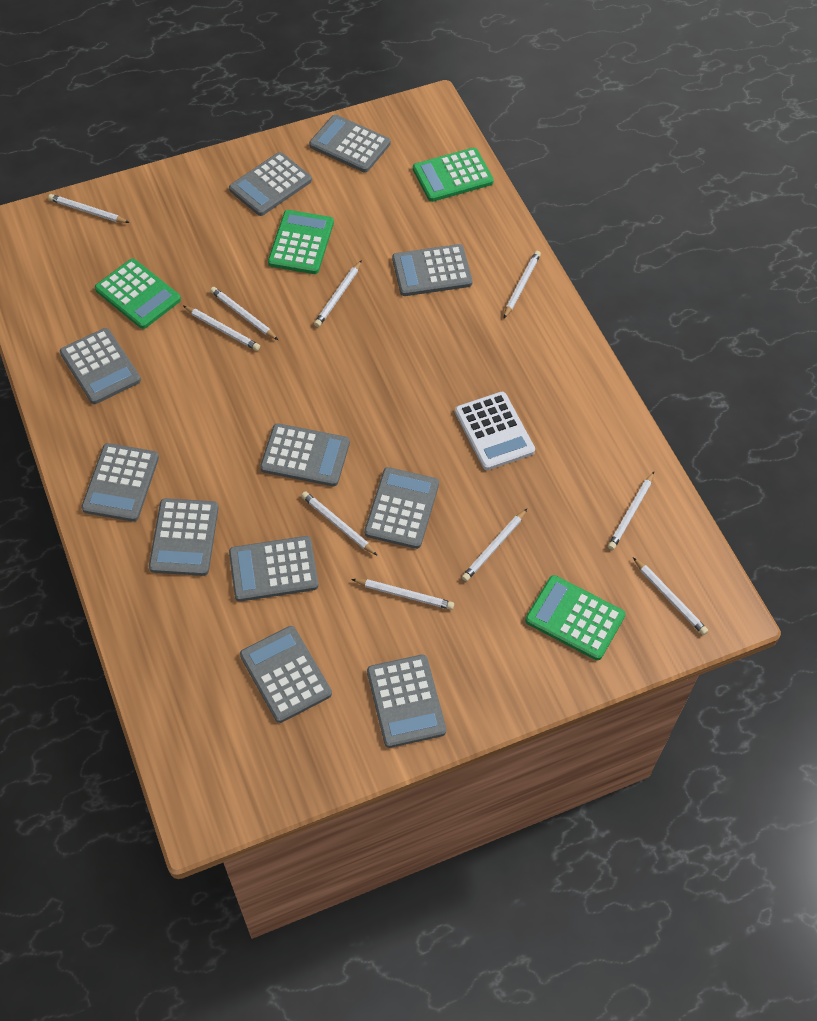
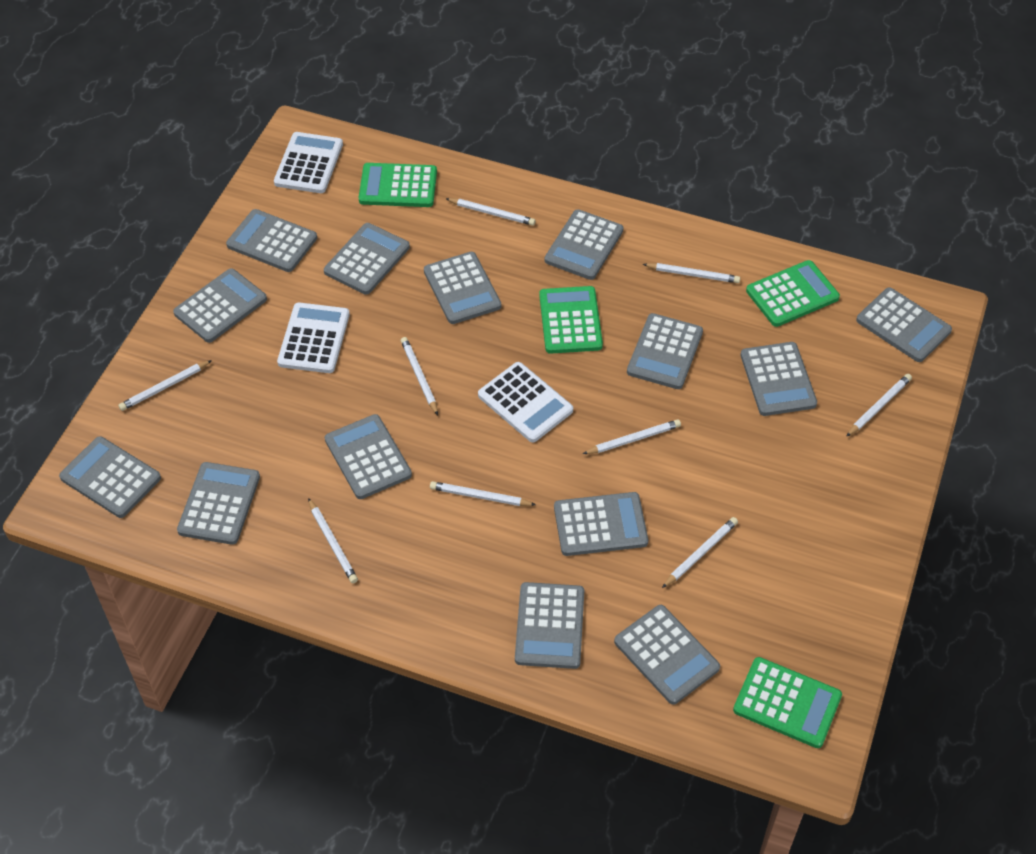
grey calculator: 11 -> 14
white calculator: 1 -> 3
white pencil: 10 -> 9

